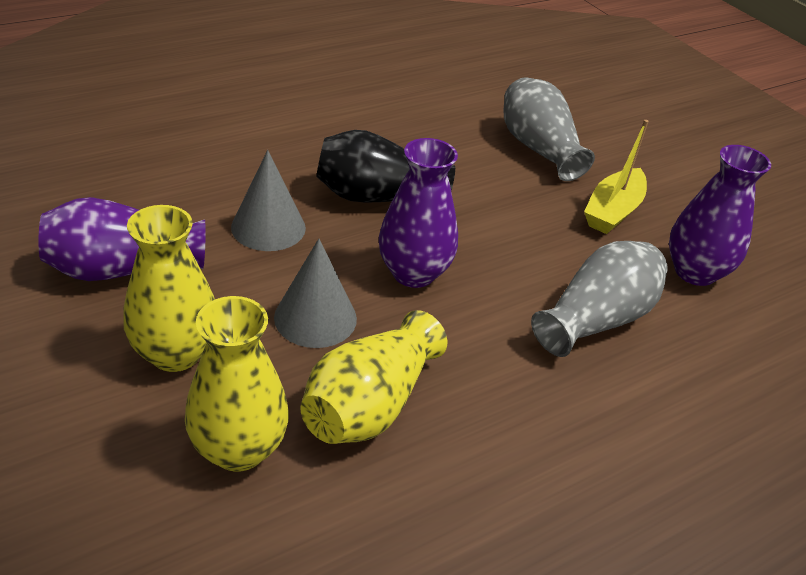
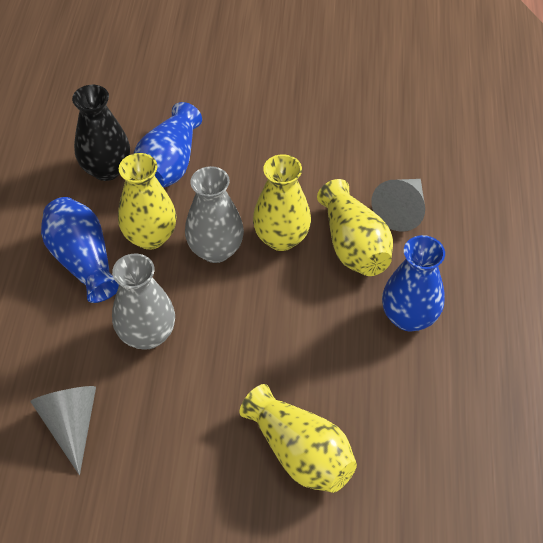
blue vase: 0 -> 3
purple vase: 3 -> 0
yellow boat: 1 -> 0
yellow vase: 3 -> 4

